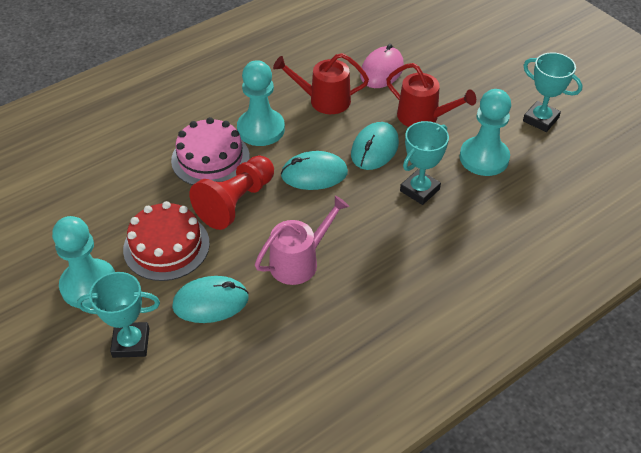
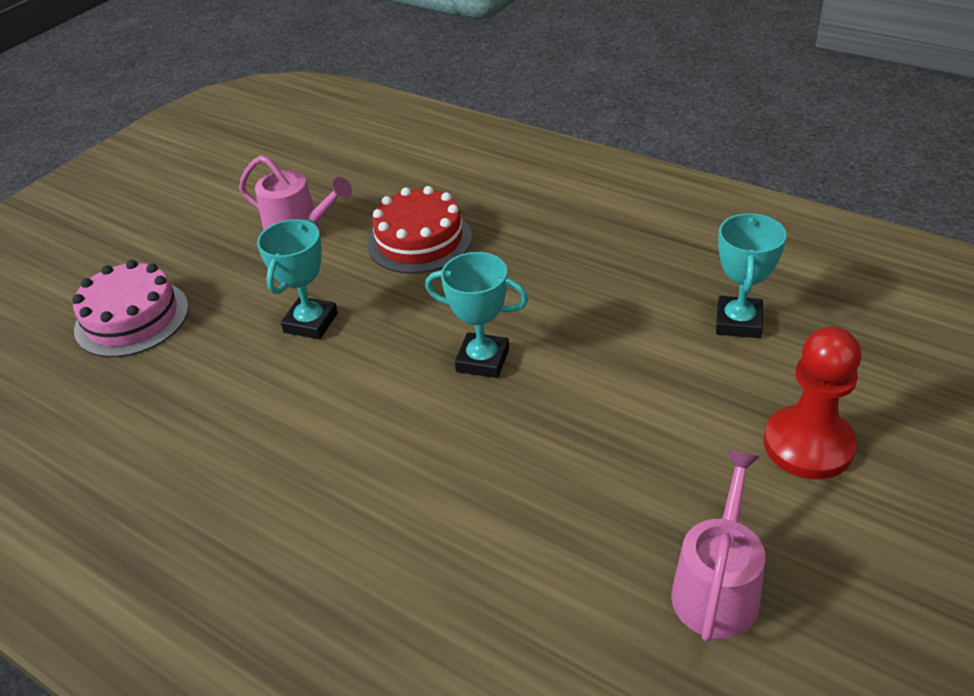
pink mouse: 1 -> 0
pink watering can: 1 -> 2
red watering can: 2 -> 0
turquoise mouse: 3 -> 0
turquoise pawn: 3 -> 0

